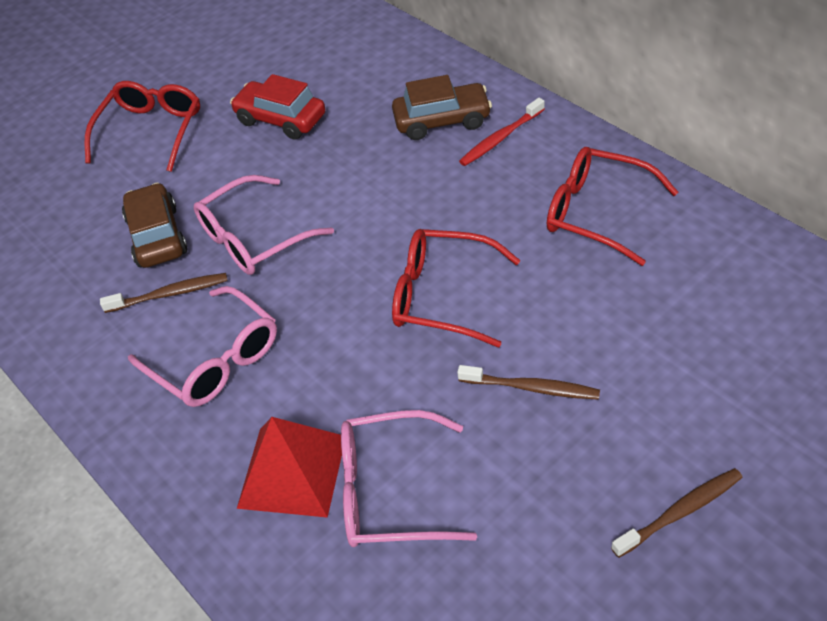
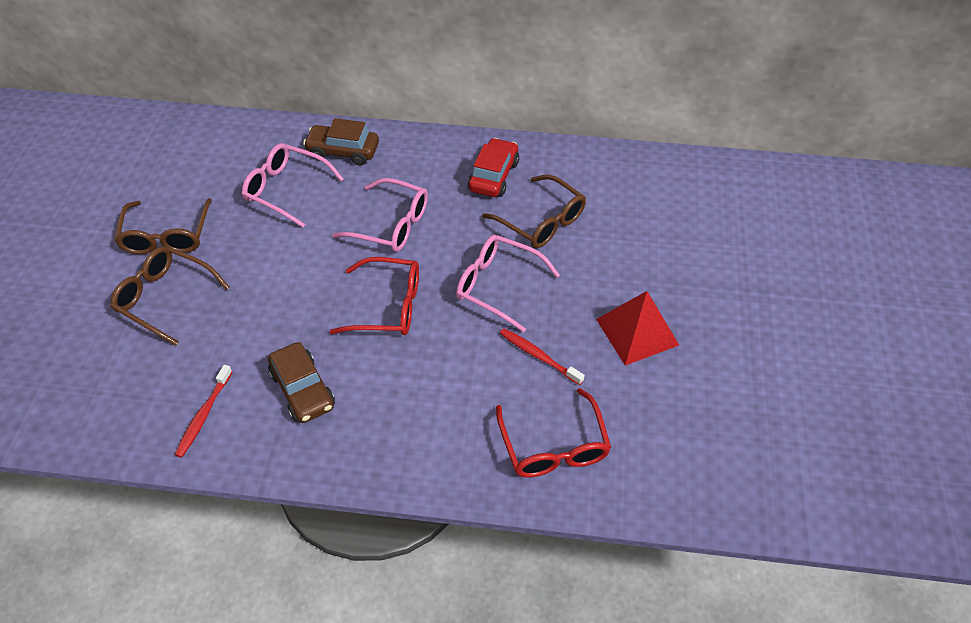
brown glasses: 0 -> 3
brown toothbrush: 3 -> 0
red glasses: 3 -> 2
red toothbrush: 1 -> 2

